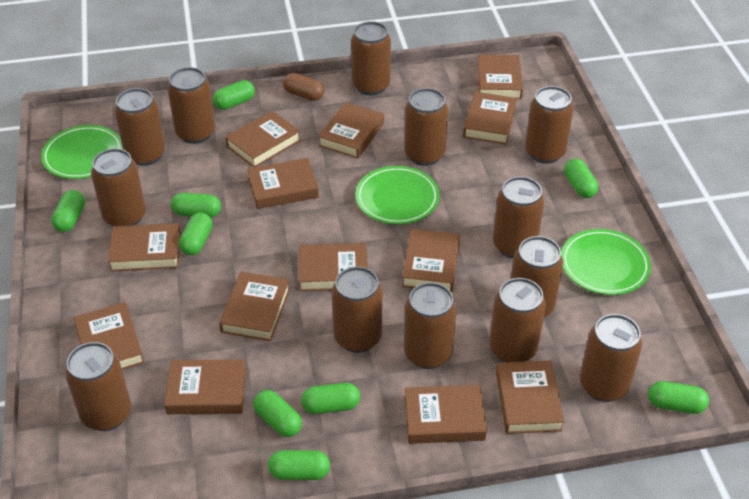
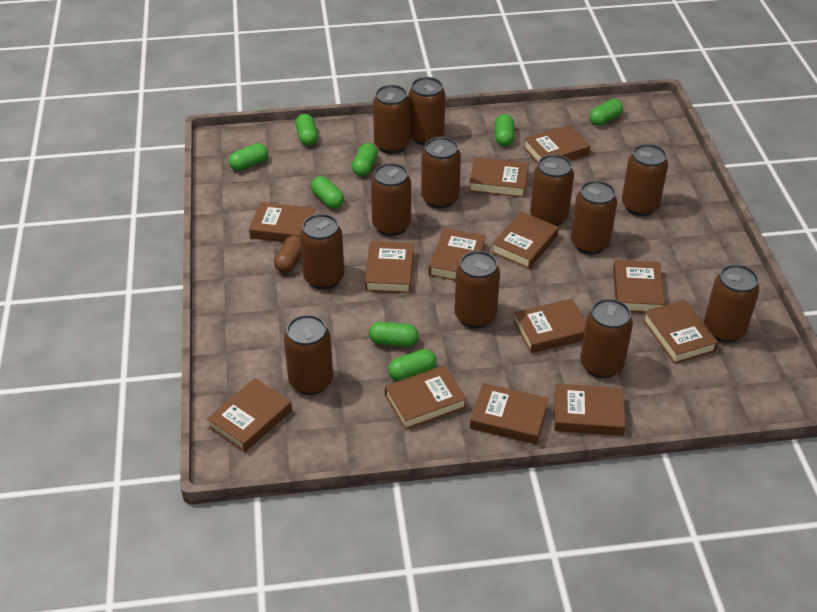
brown can: 13 -> 12
green capsule: 9 -> 8
green plate: 3 -> 0

